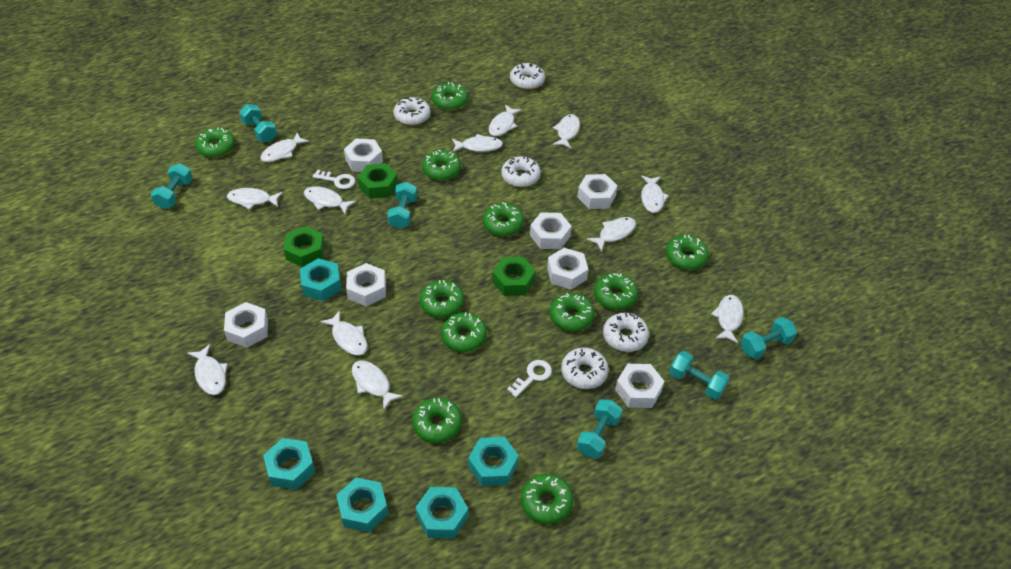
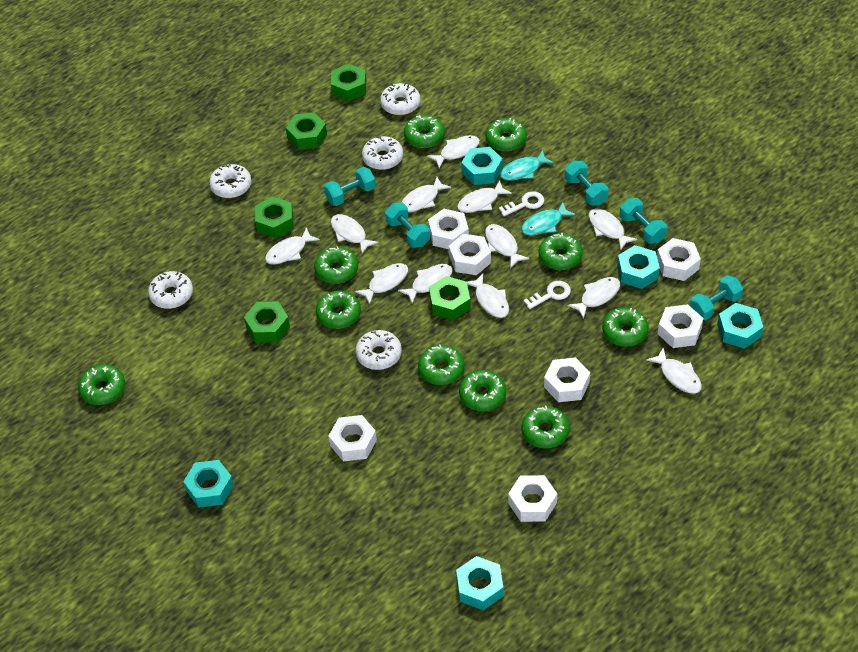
green donut: 11 -> 10
green nut: 3 -> 5
turquoise dumbbell: 6 -> 5
turquoise fish: 0 -> 2

